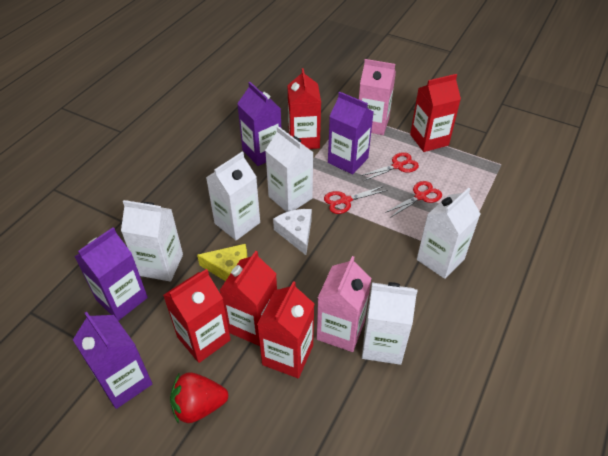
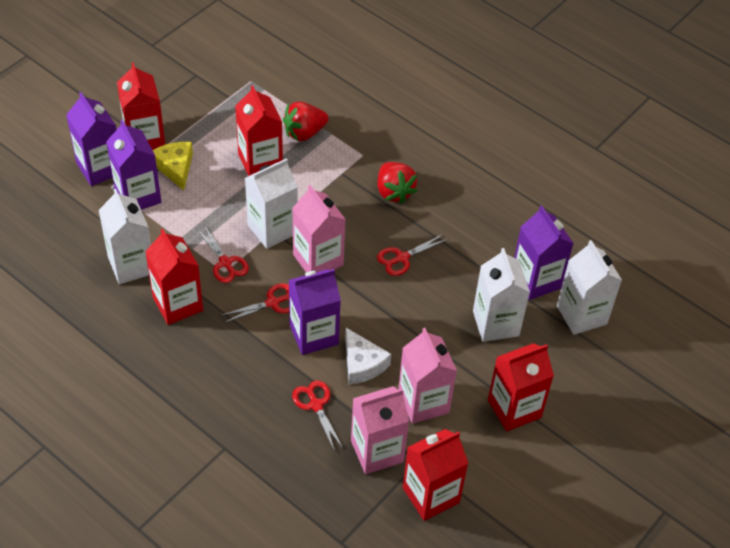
pink carton: 2 -> 3
red scissors: 3 -> 4
red strawberry: 1 -> 2
white carton: 5 -> 4

